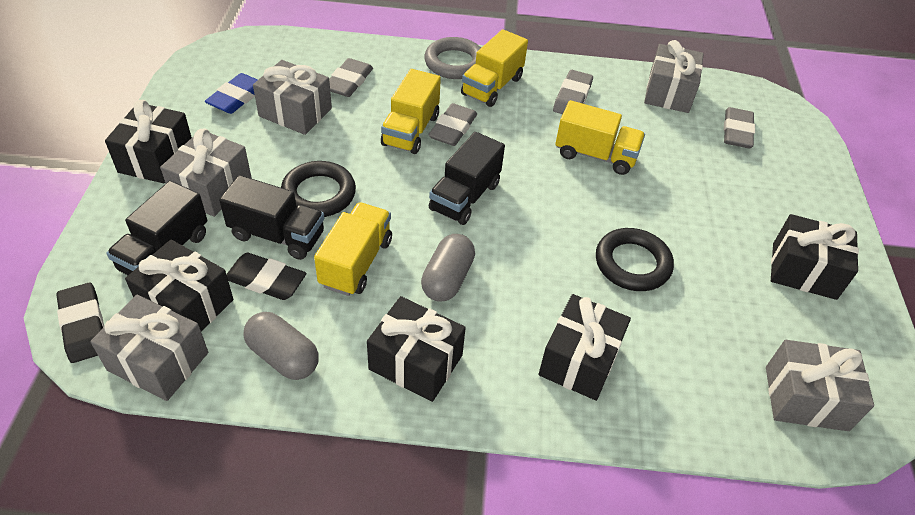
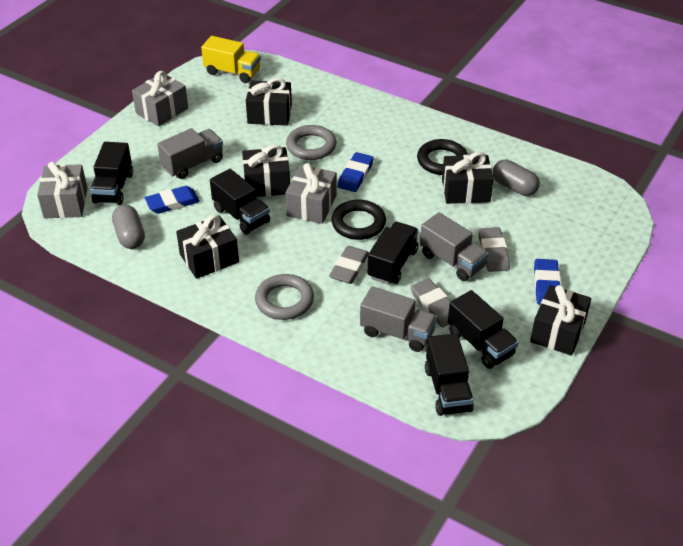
black eraser: 2 -> 0
black truck: 3 -> 5
blue eraser: 1 -> 3
grey eraser: 4 -> 3
grey gift: 5 -> 3
grey ring: 1 -> 2
grey truck: 0 -> 3
yellow truck: 4 -> 1

